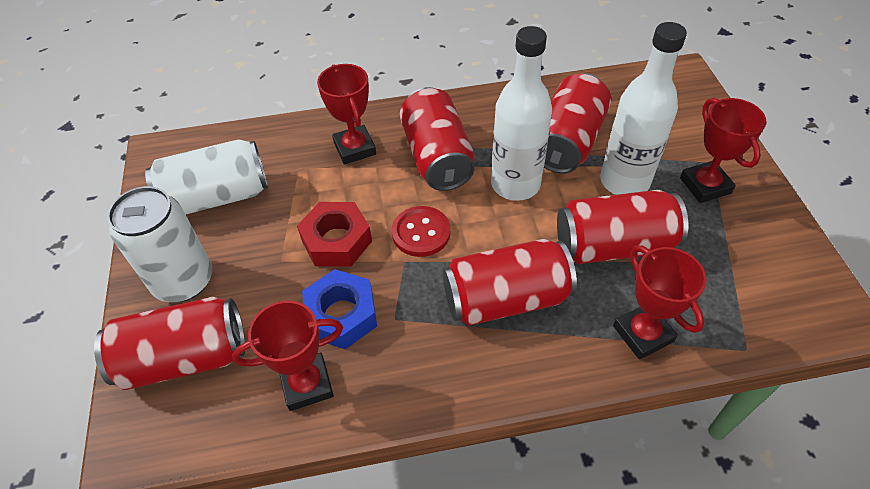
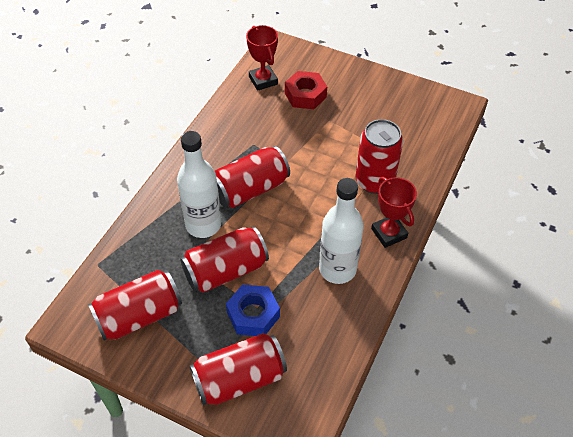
red button: 1 -> 0
red trophy: 4 -> 2
white can: 2 -> 0

